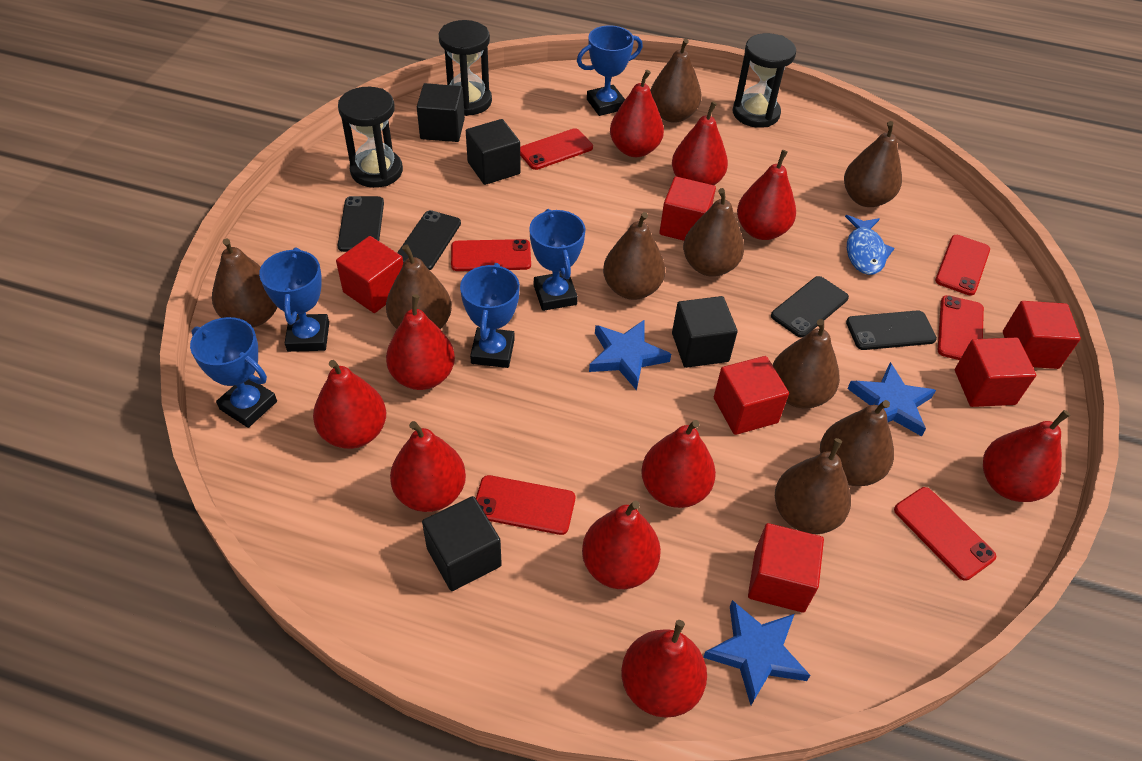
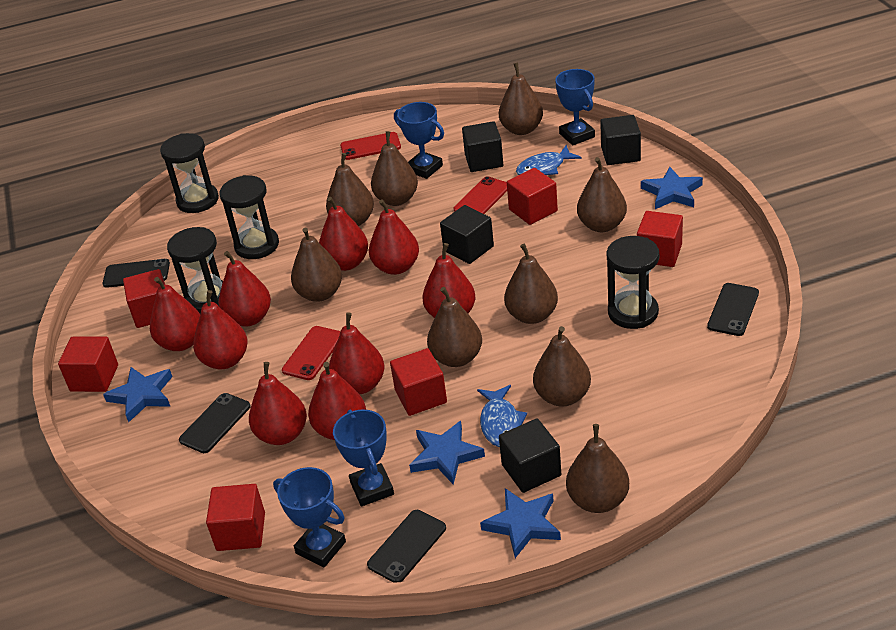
black hourglass: 3 -> 4
blue fish: 1 -> 2
blue star: 3 -> 4
blue trophy: 5 -> 4
red pear: 10 -> 9
red phone: 6 -> 3

